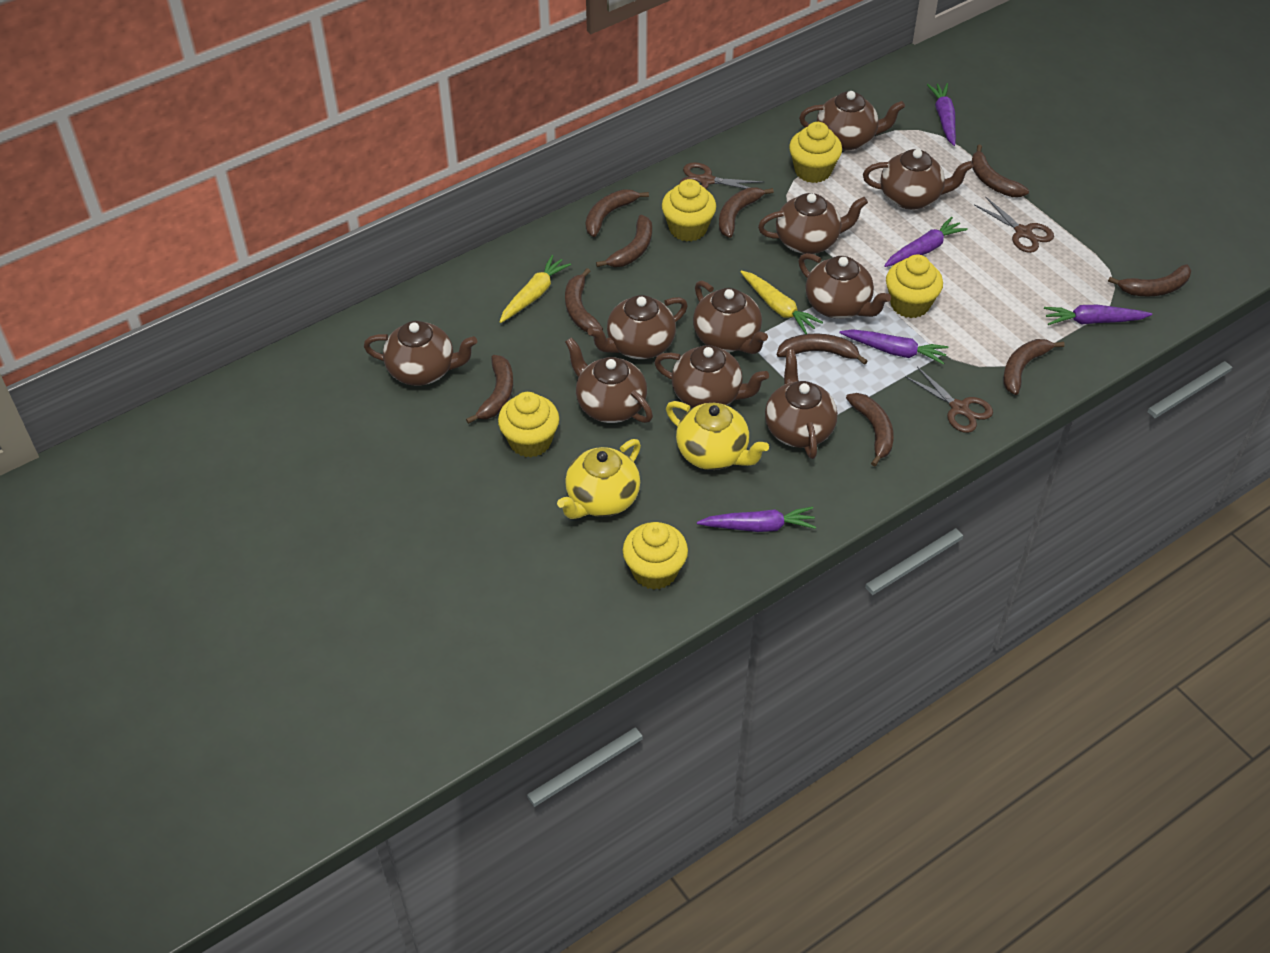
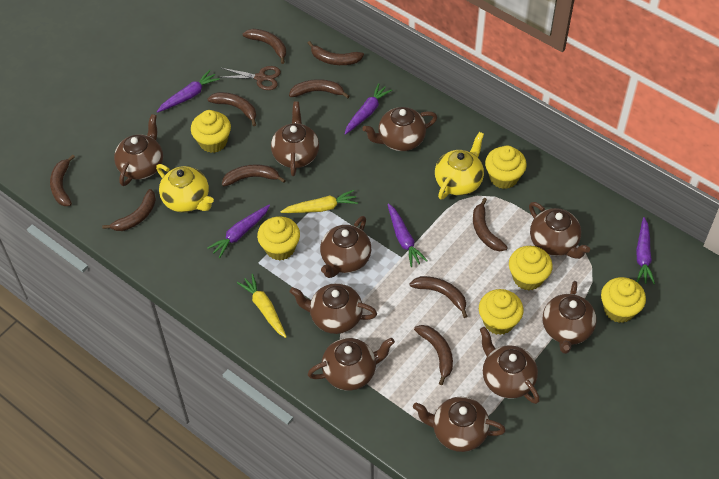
brown scissors: 3 -> 1
yellow cupcake: 5 -> 6

